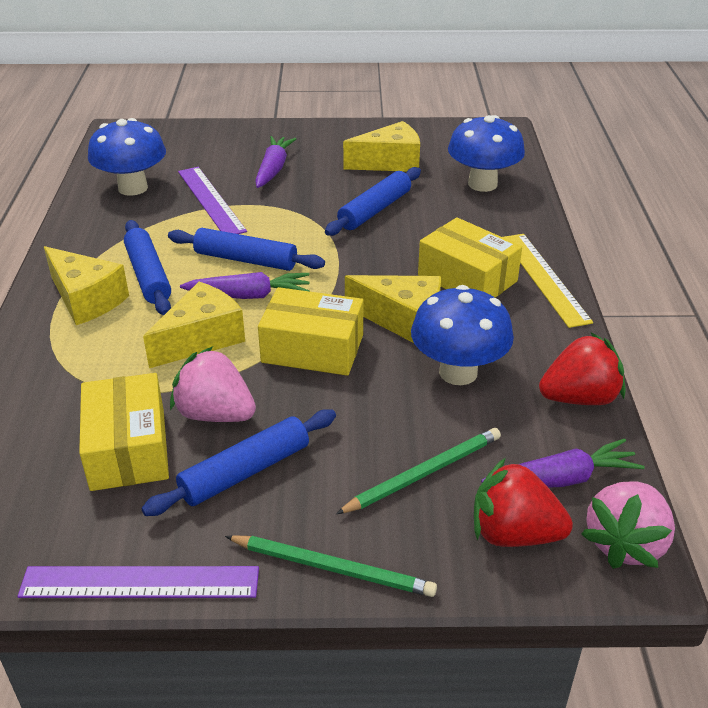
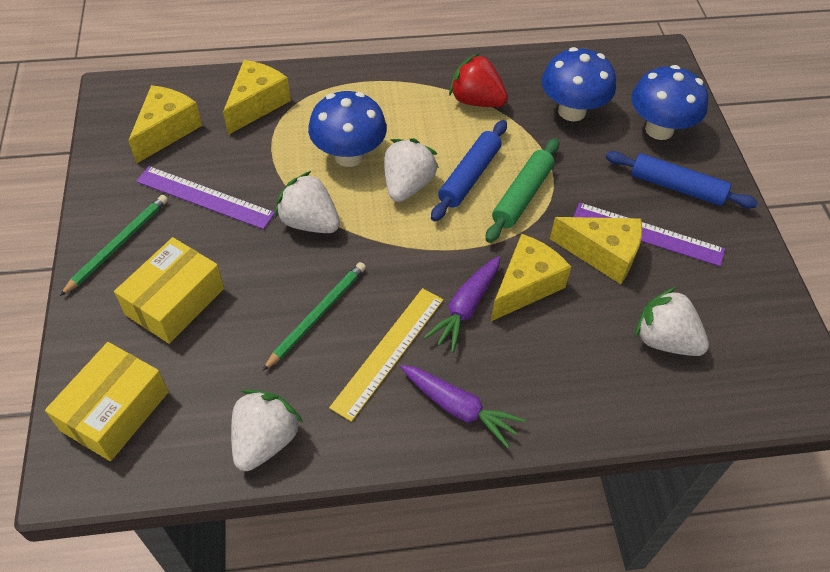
blue rolling pin: 4 -> 2
green rolling pin: 0 -> 1
pink strawberry: 2 -> 0
purple carrot: 3 -> 2
red strawberry: 2 -> 1
white strawberry: 0 -> 4
yellow box: 3 -> 2

